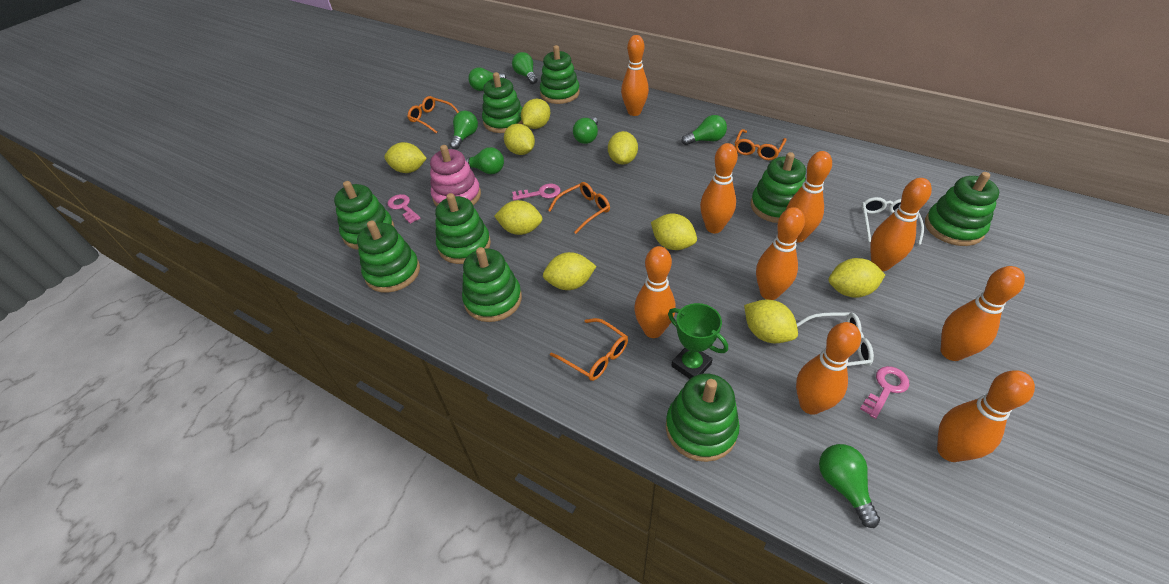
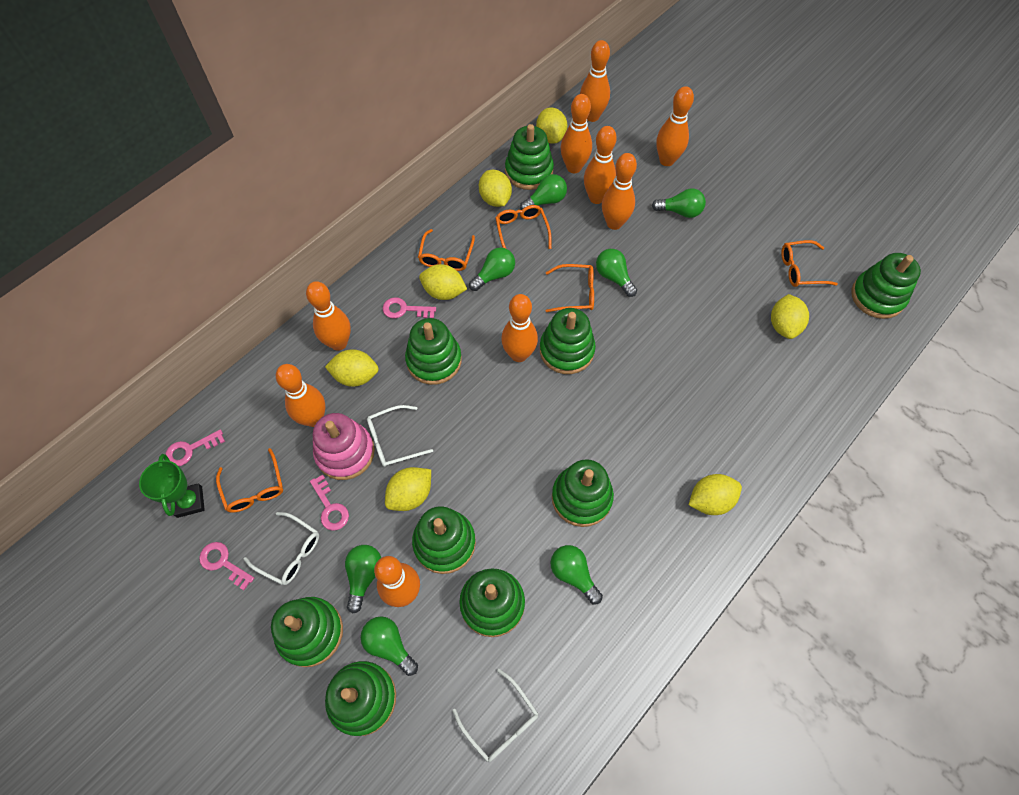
orange glasses: 4 -> 5
pink key: 3 -> 4
white glasses: 2 -> 3
yellow lemon: 9 -> 7

